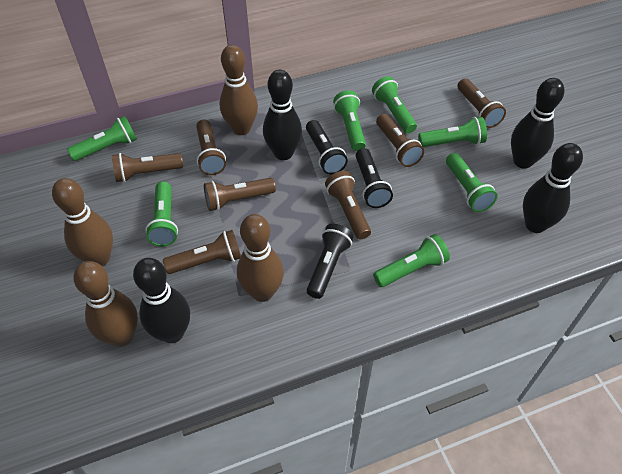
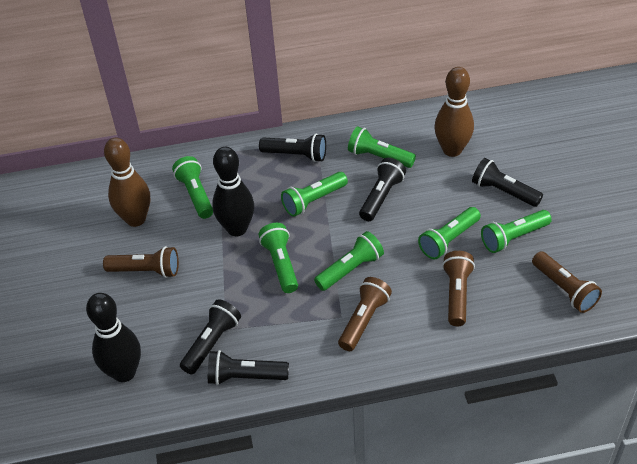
black bowling pin: 4 -> 2
black flashlight: 3 -> 5
brown bowling pin: 4 -> 2
brown flashlight: 7 -> 4

